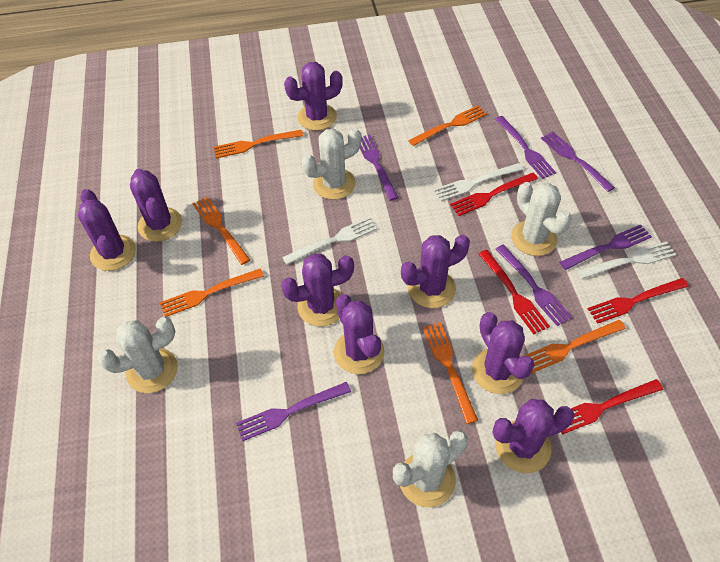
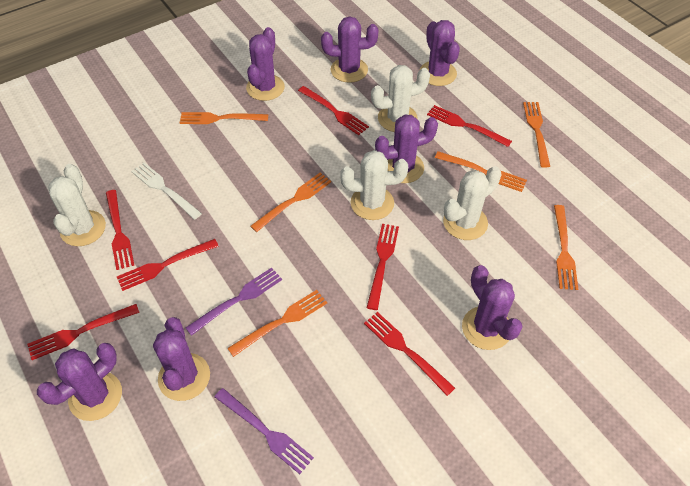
purple cactus: 8 -> 7
purple fork: 6 -> 2
red fork: 4 -> 7
white fork: 3 -> 1

